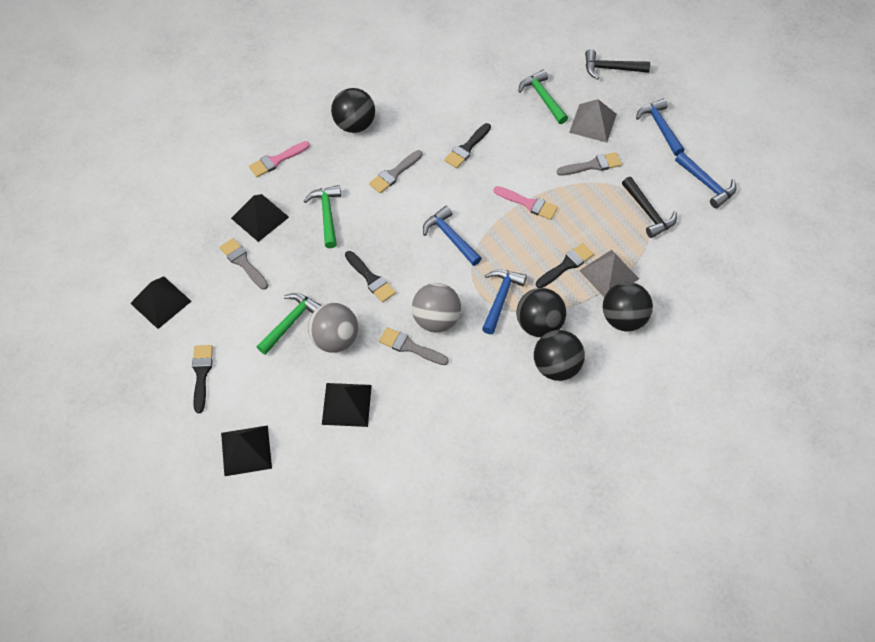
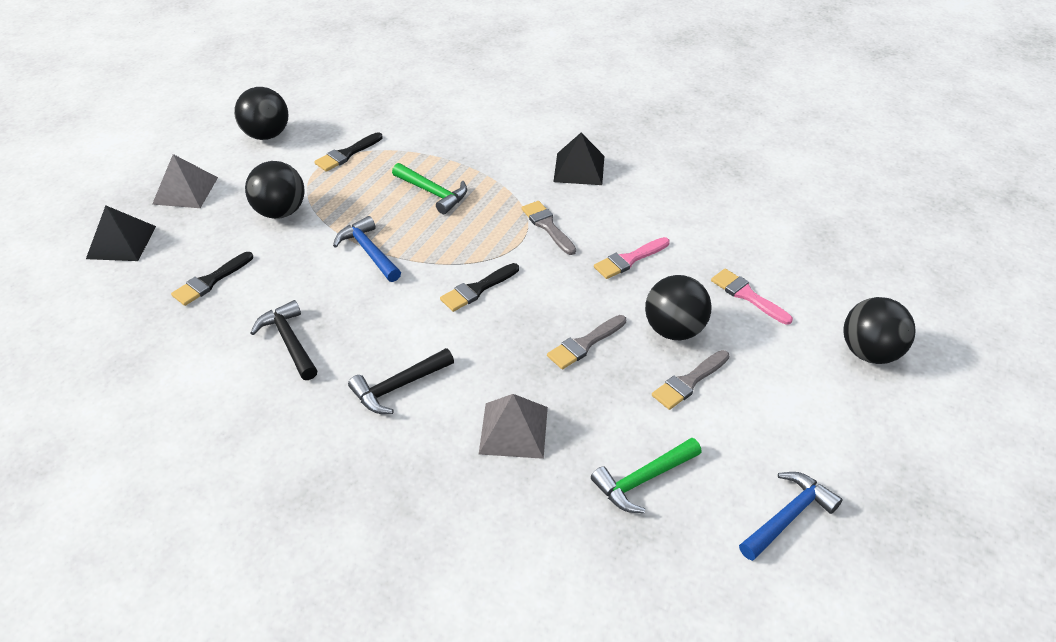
black brush: 4 -> 3
black pyramid: 4 -> 2
blue hammer: 4 -> 2
green hammer: 3 -> 2
grey ball: 2 -> 0
grey brush: 4 -> 3

